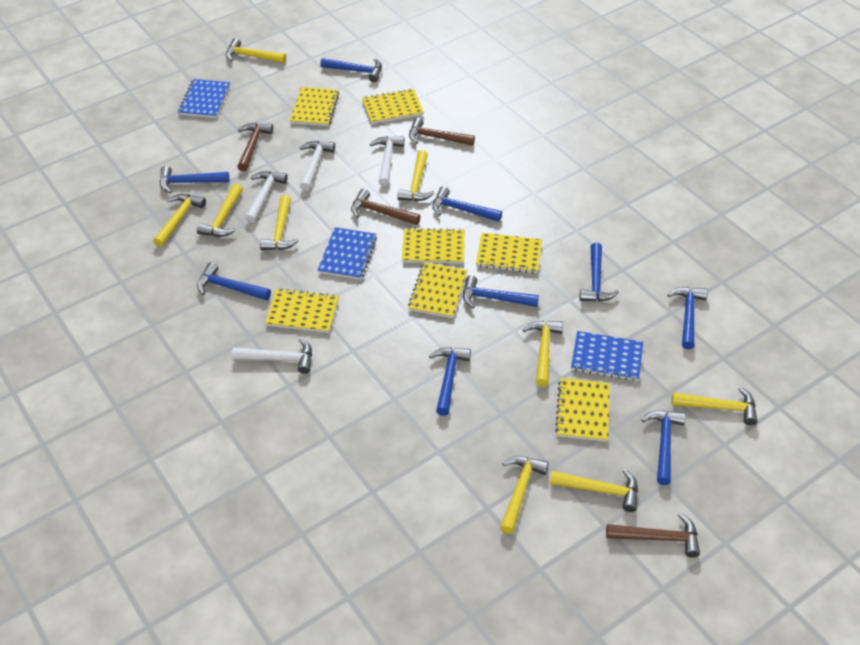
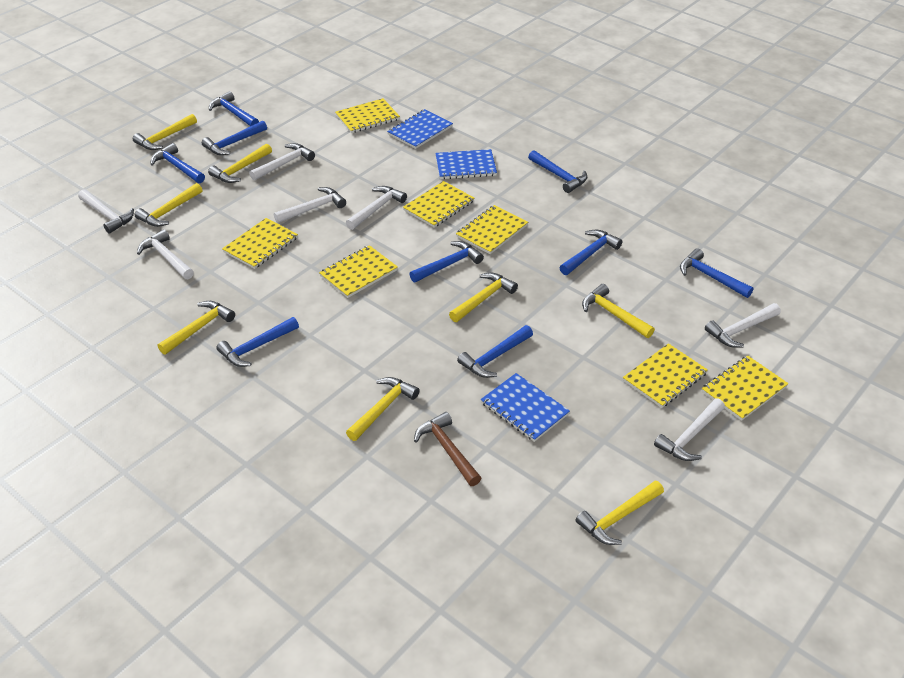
brown hammer: 4 -> 1
white hammer: 4 -> 7
yellow hammer: 9 -> 8

